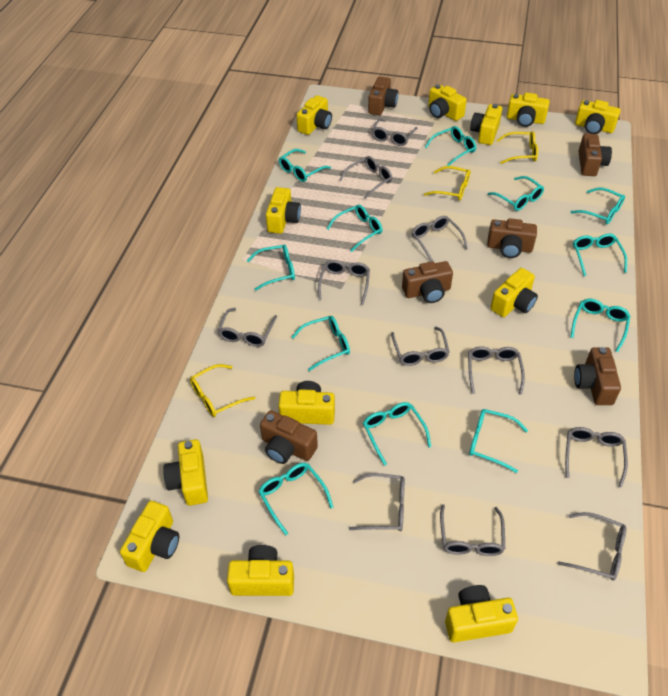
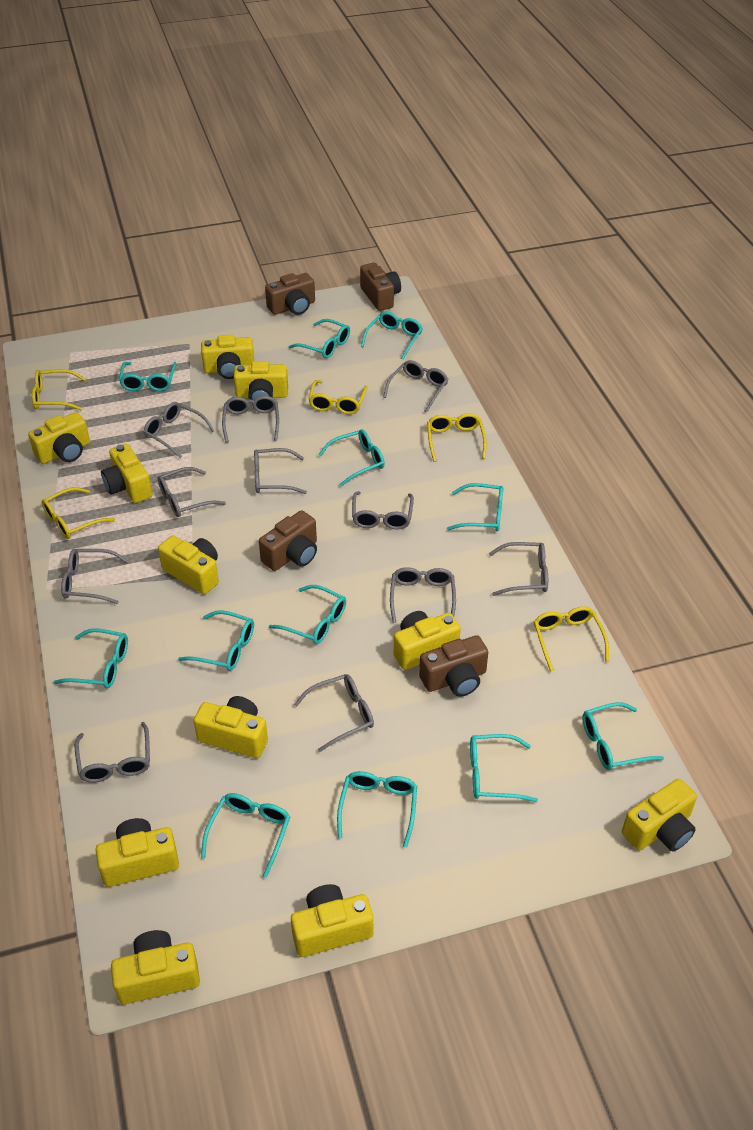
brown camera: 6 -> 4
yellow camera: 12 -> 11
yellow glasses: 3 -> 5

